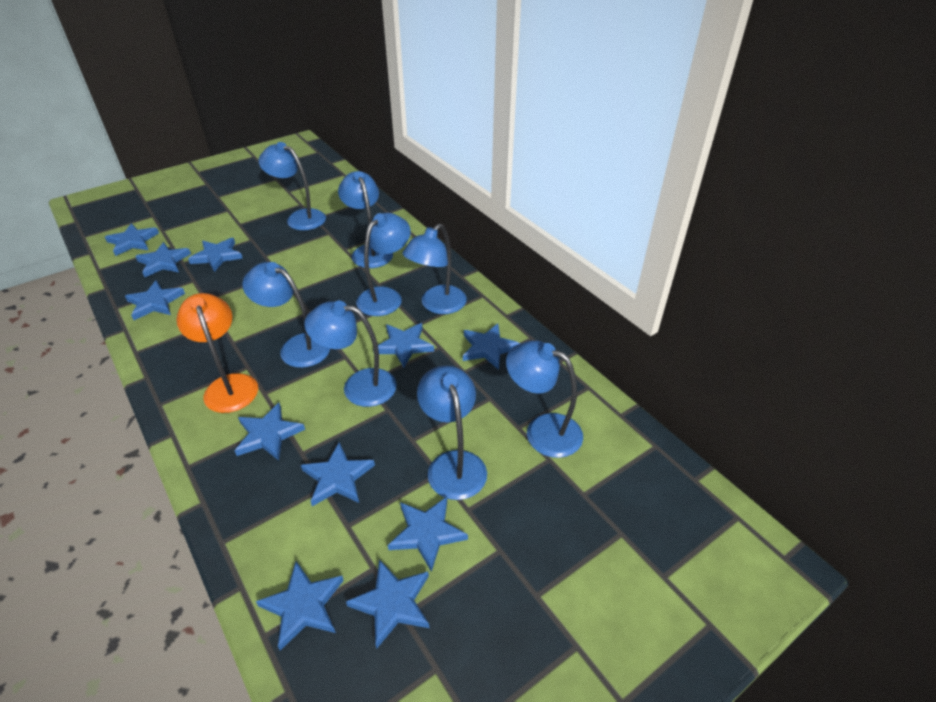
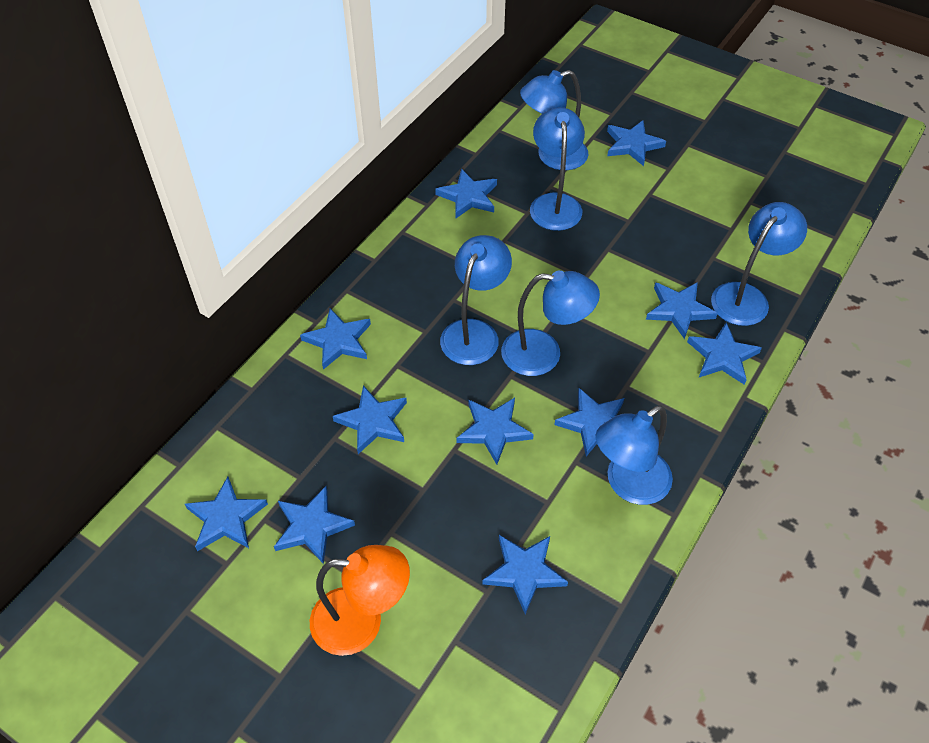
blue lamp: 8 -> 6

